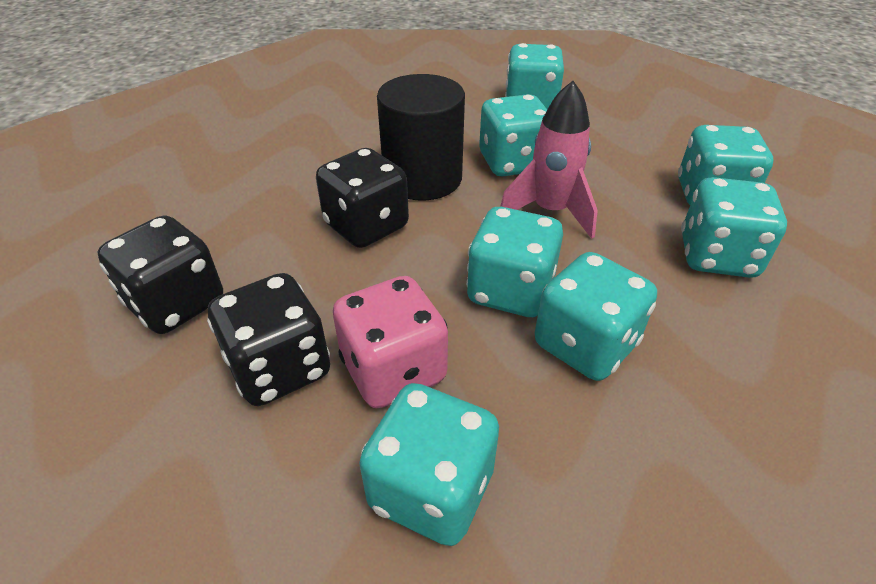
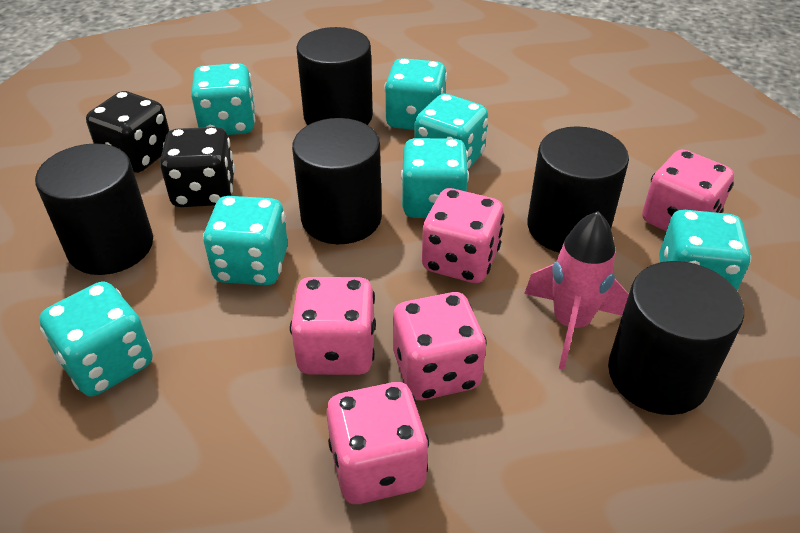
black cylinder: 1 -> 5
black dice: 3 -> 2
pink dice: 1 -> 5

